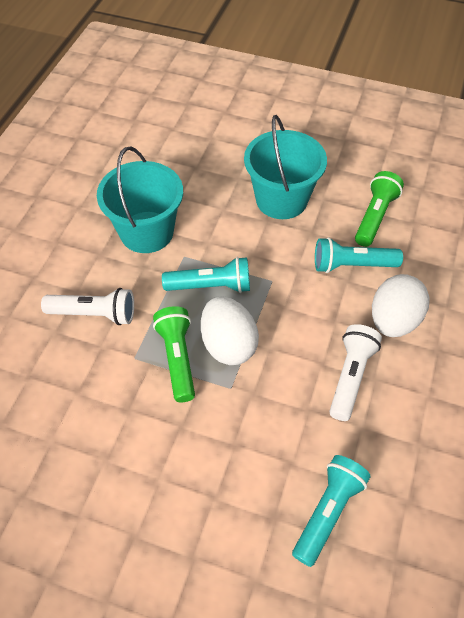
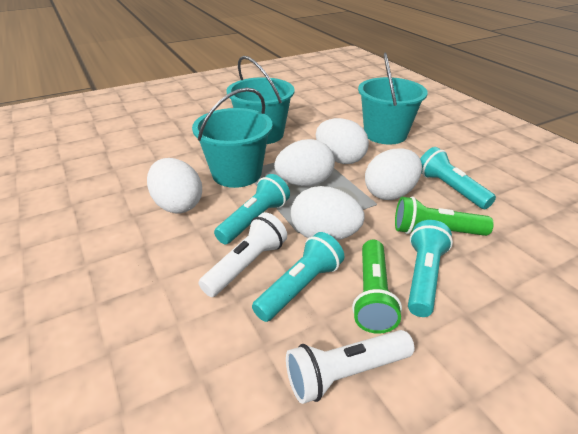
turquoise bucket: 2 -> 3
turquoise flashlight: 3 -> 4
white egg: 2 -> 5

